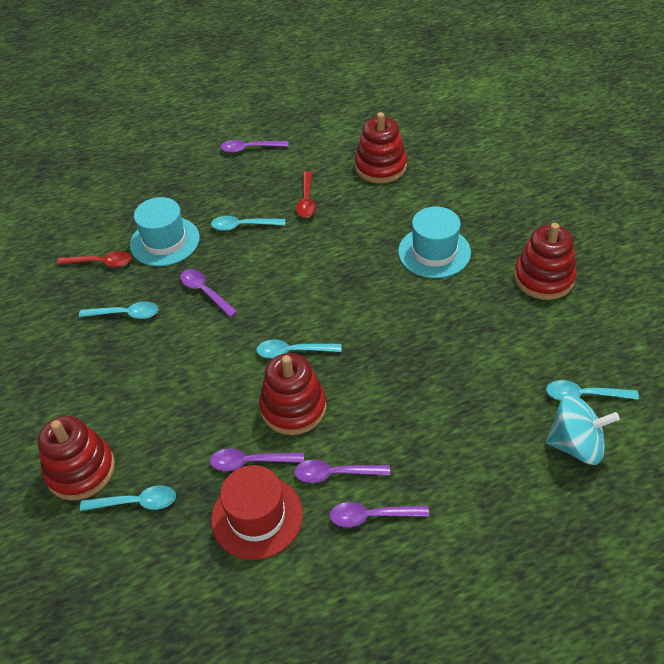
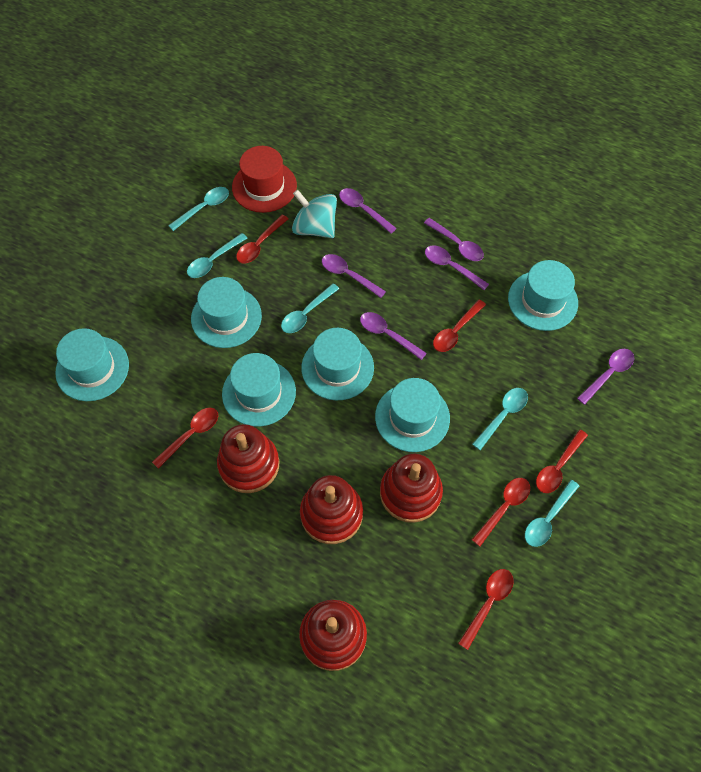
purple spoon: 5 -> 6
red spoon: 2 -> 6
turquoise hat: 2 -> 6

